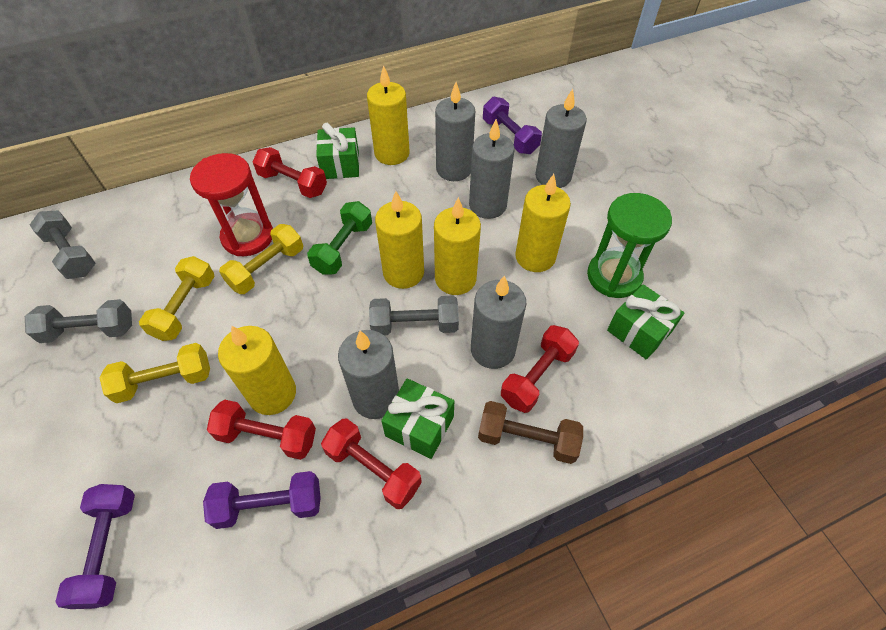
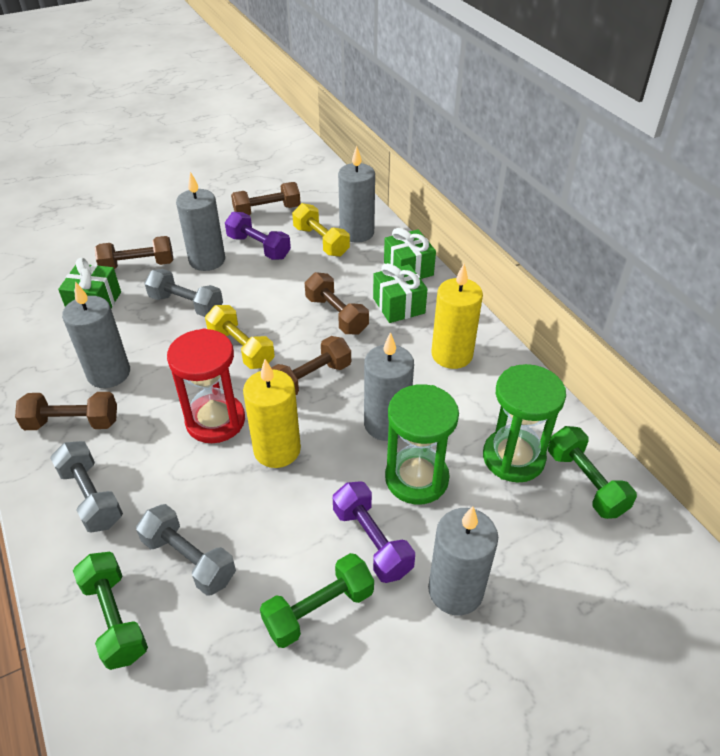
brown dumbbell: 1 -> 5
green dumbbell: 1 -> 3
green hourglass: 1 -> 2
purple dumbbell: 3 -> 2
red dumbbell: 4 -> 0
yellow candle: 5 -> 2
yellow dumbbell: 3 -> 2

